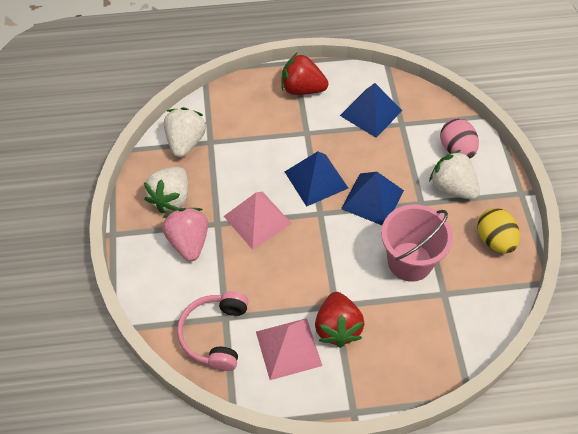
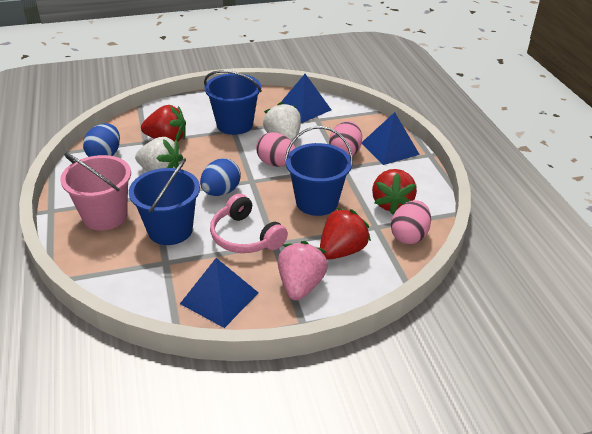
blue bucket: 0 -> 3
blue egg: 0 -> 2
pink egg: 1 -> 3
pink pyramid: 2 -> 0
red strawberry: 2 -> 3
white strawberry: 3 -> 2
yellow egg: 1 -> 0

